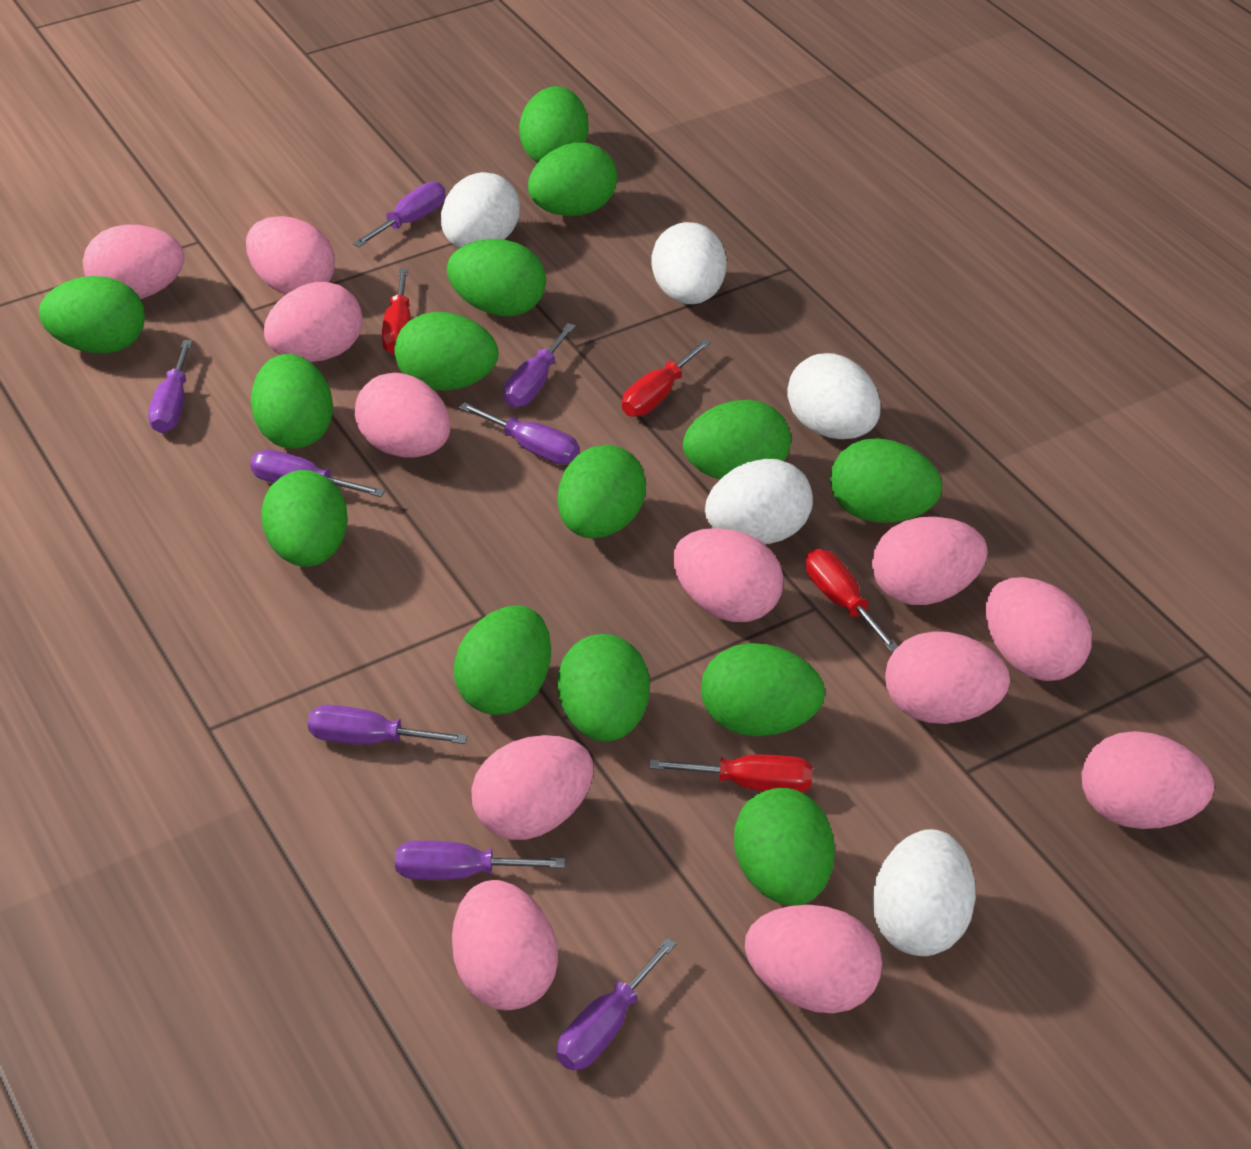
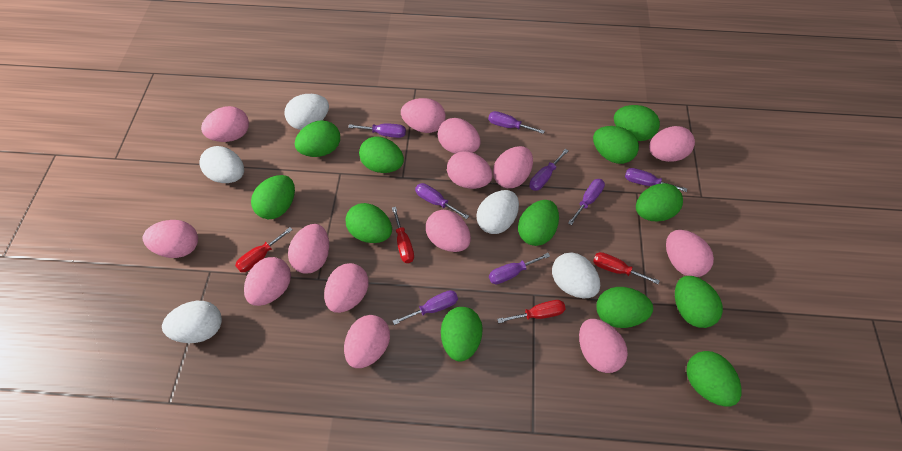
green egg: 14 -> 12
pink egg: 12 -> 14

